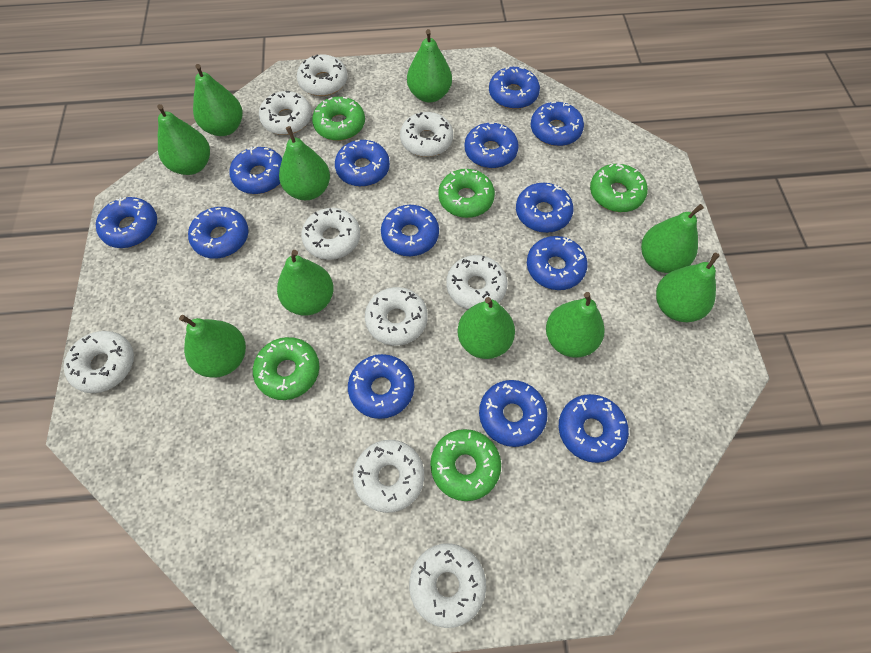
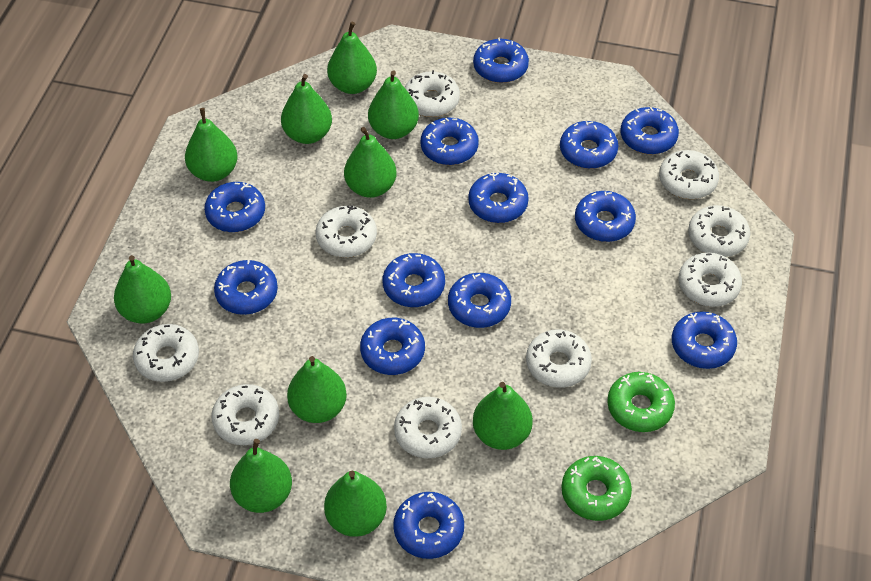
green donut: 5 -> 2

